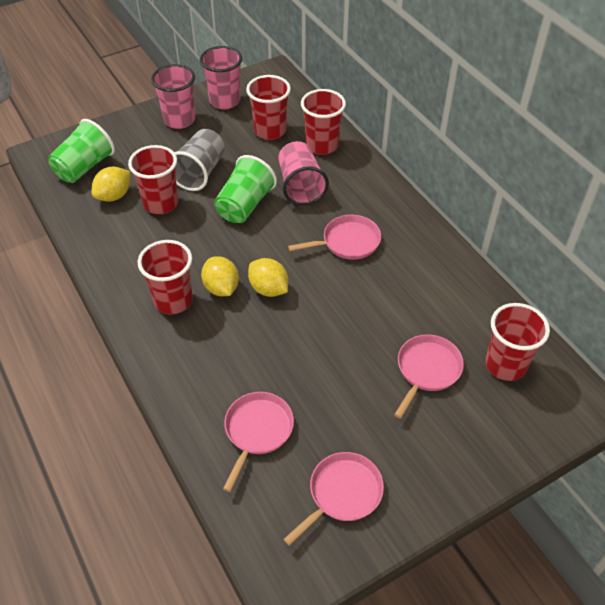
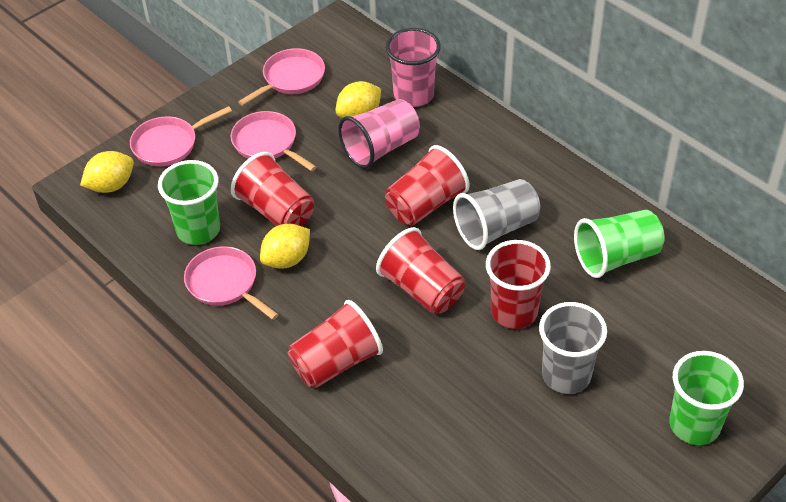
green cup: 2 -> 3
grey cup: 1 -> 2
pink cup: 3 -> 2

